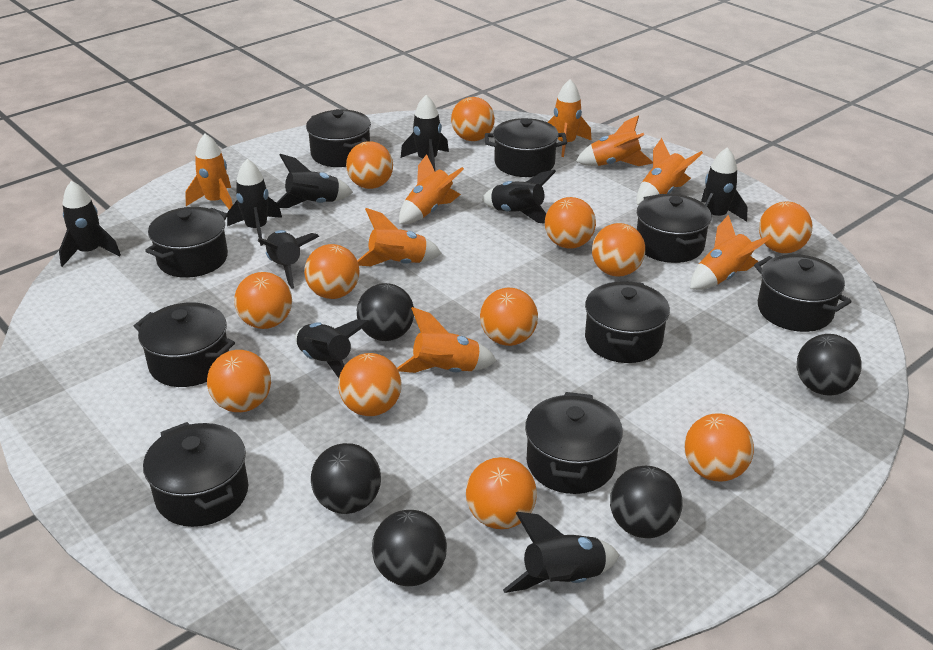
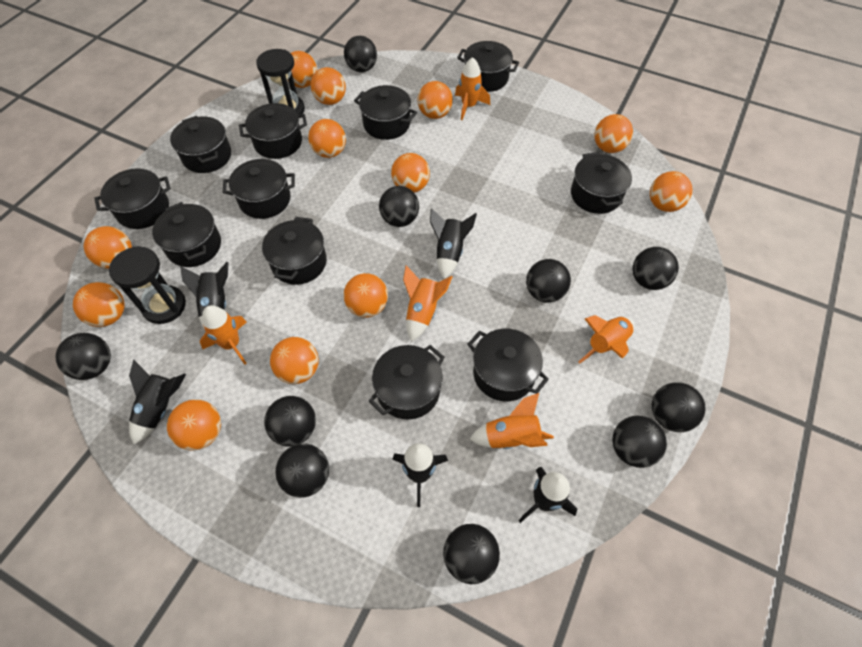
black ball: 5 -> 10
black hourglass: 0 -> 2
black pot: 9 -> 11
black rocket: 9 -> 5
orange rocket: 8 -> 5

